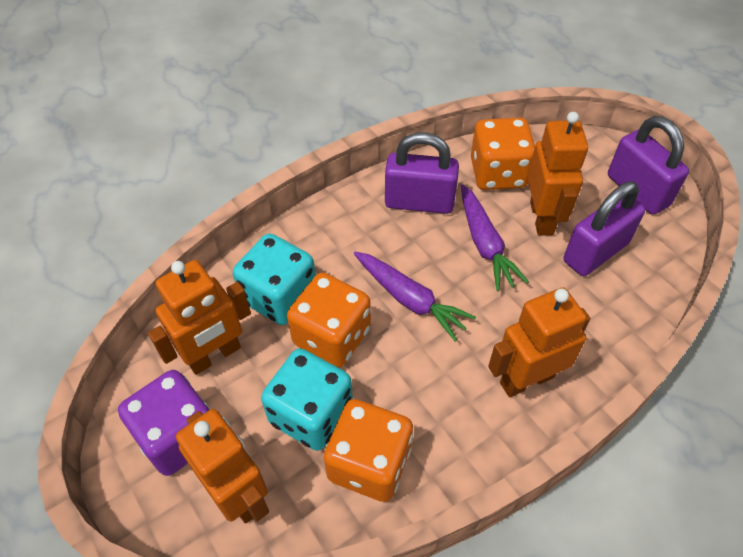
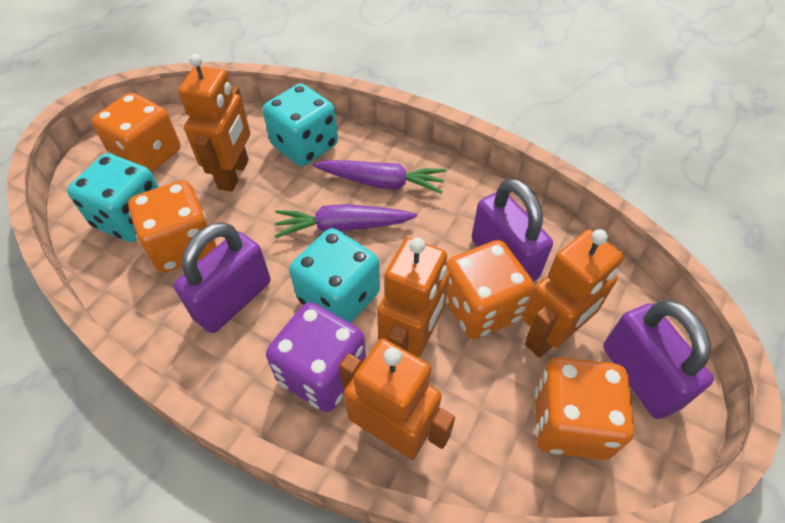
orange dice: 3 -> 4
turquoise dice: 2 -> 3

